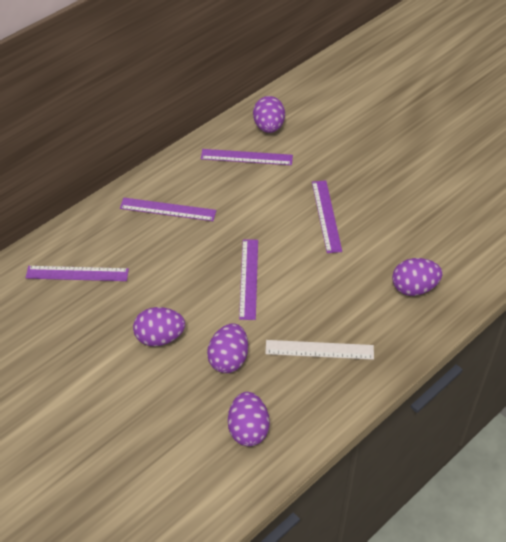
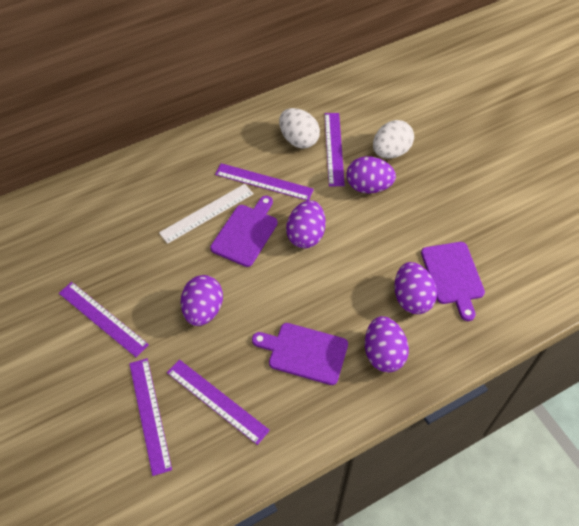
purple cutting board: 0 -> 3
white egg: 0 -> 2

